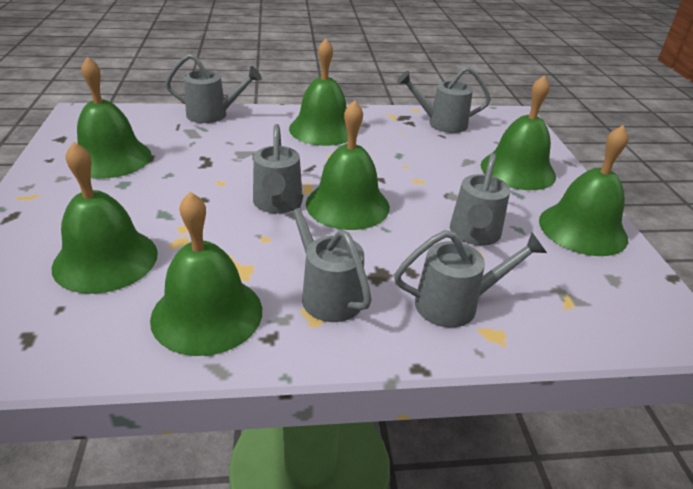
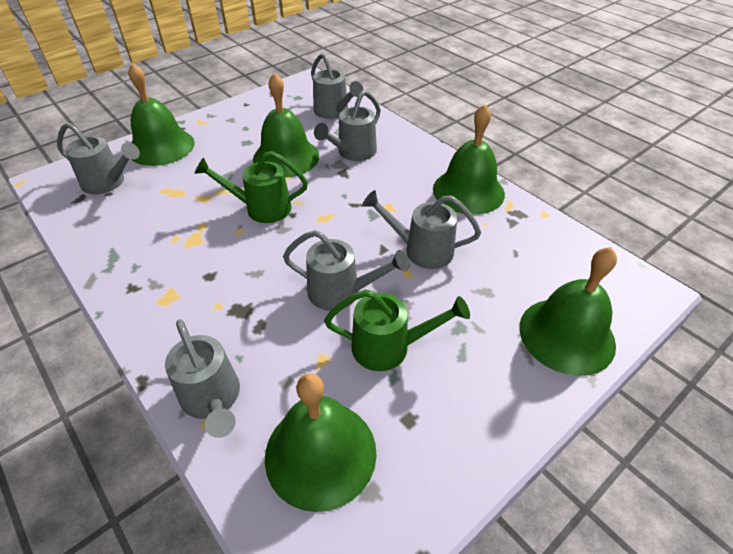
green bell: 7 -> 5
green watering can: 0 -> 2

